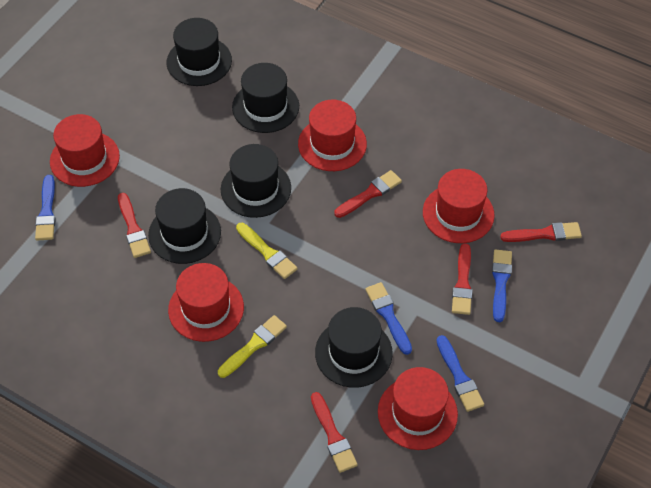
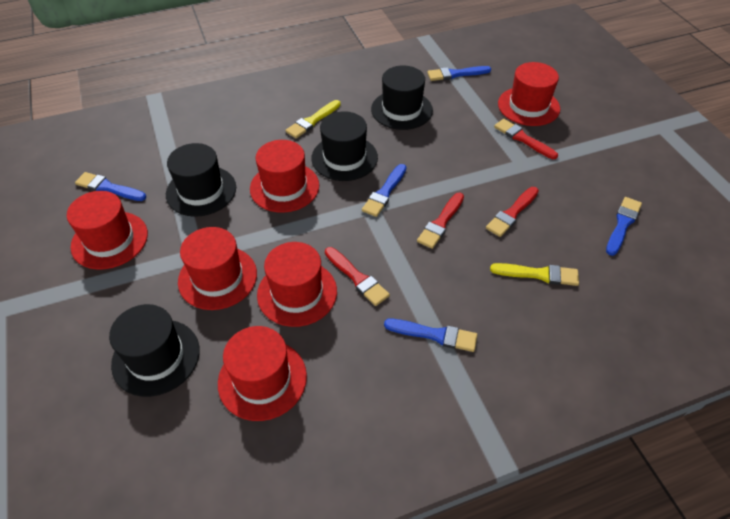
black hat: 5 -> 4
blue brush: 4 -> 5
red brush: 5 -> 4
red hat: 5 -> 6

